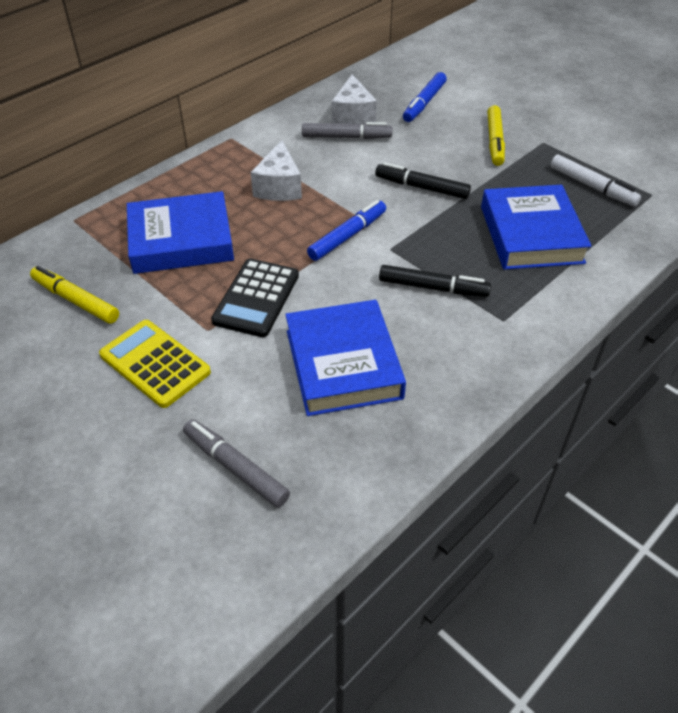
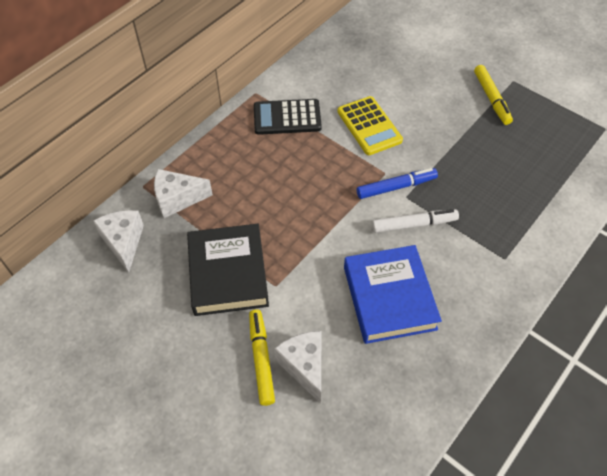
black book: 0 -> 1
black marker: 2 -> 0
blue book: 3 -> 1
blue marker: 2 -> 1
grey marker: 2 -> 0
white cheese: 2 -> 3

